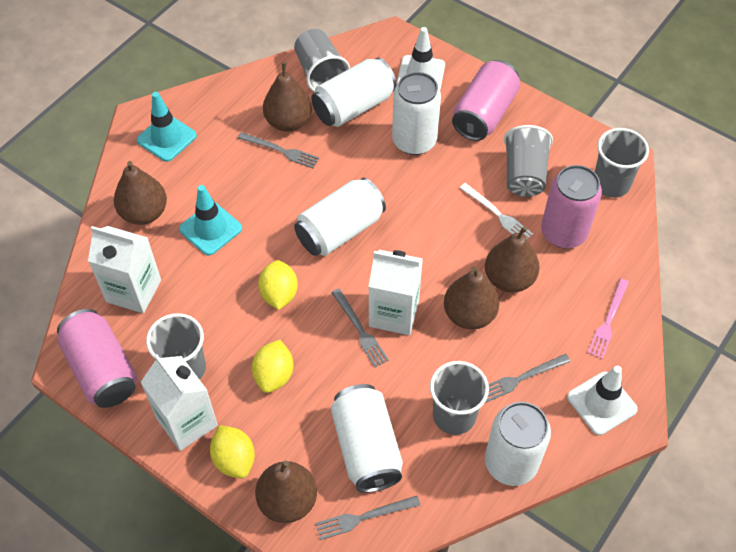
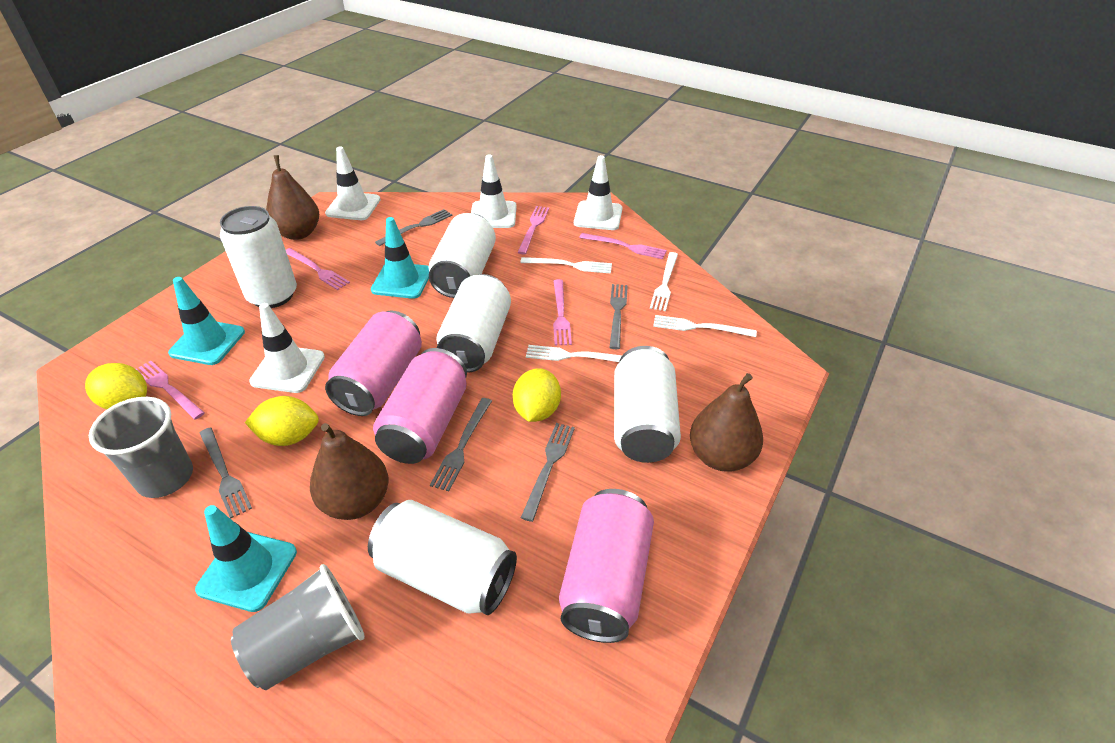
brown pear: 5 -> 3
grey cup: 5 -> 2
grey fork: 4 -> 5
pink fork: 1 -> 5
turquoise traffic cone: 2 -> 3
white carton: 3 -> 0
white fork: 1 -> 4
white traffic cone: 2 -> 4

